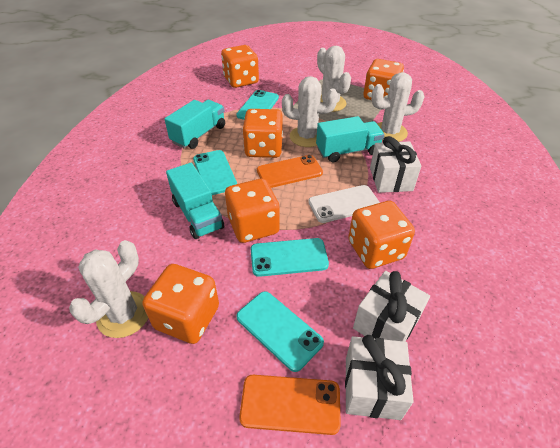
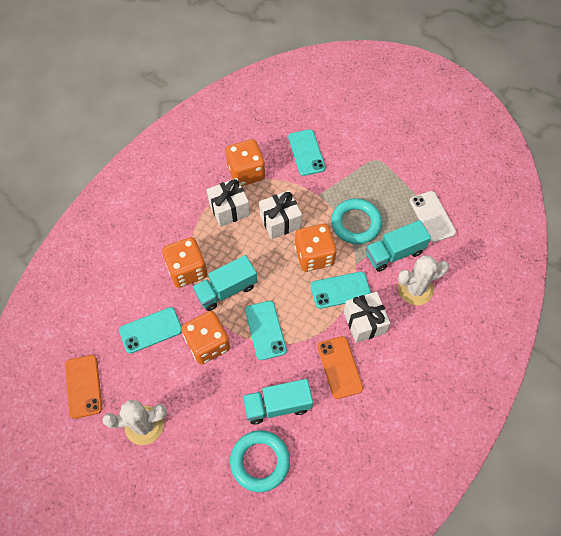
orange dice: 6 -> 4
turquoise ring: 0 -> 2
white cactus: 4 -> 2

